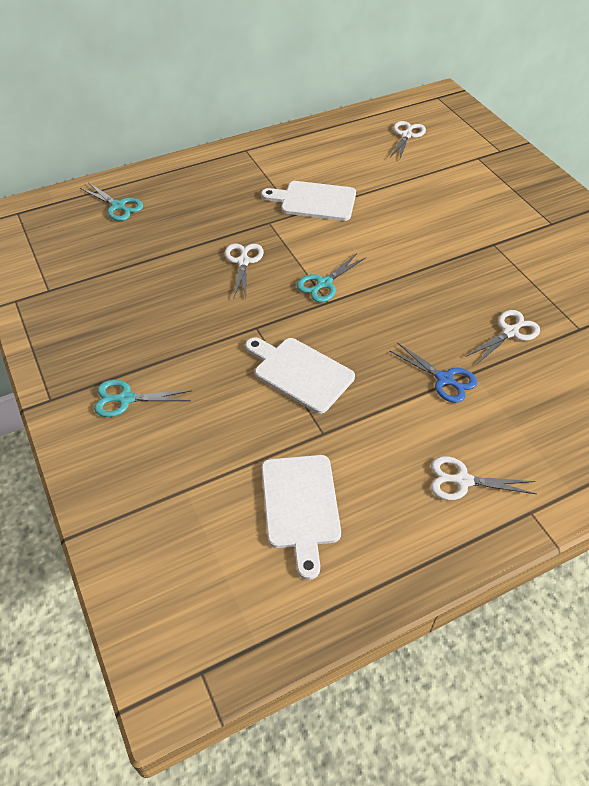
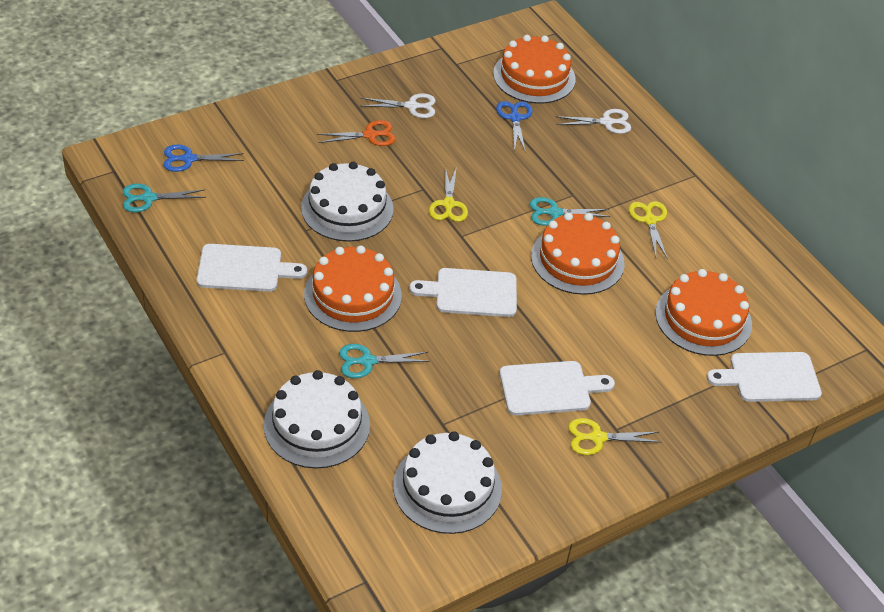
blue scissors: 1 -> 2
orange cake: 0 -> 4
orange scissors: 0 -> 1
white cake: 0 -> 3
white cutting board: 3 -> 4
white scissors: 4 -> 2
yellow scissors: 0 -> 3

